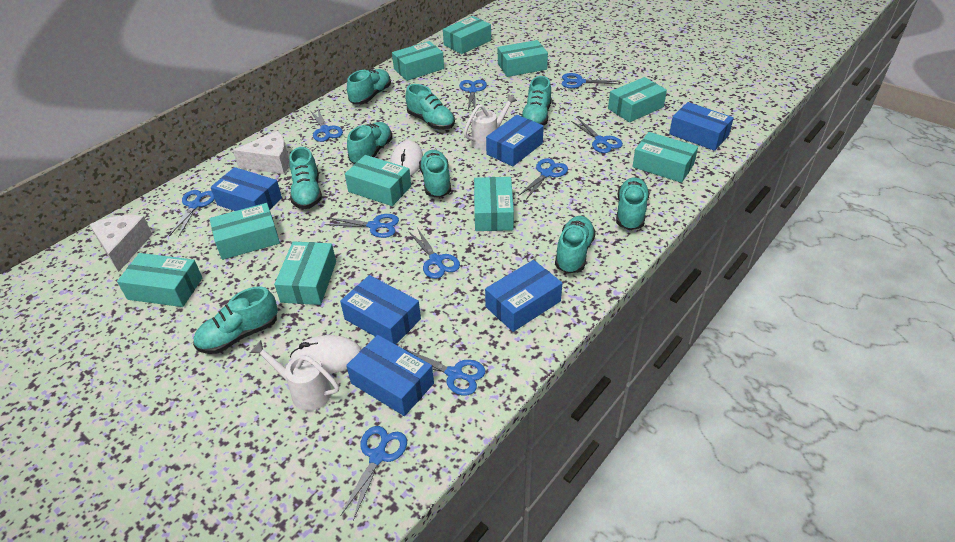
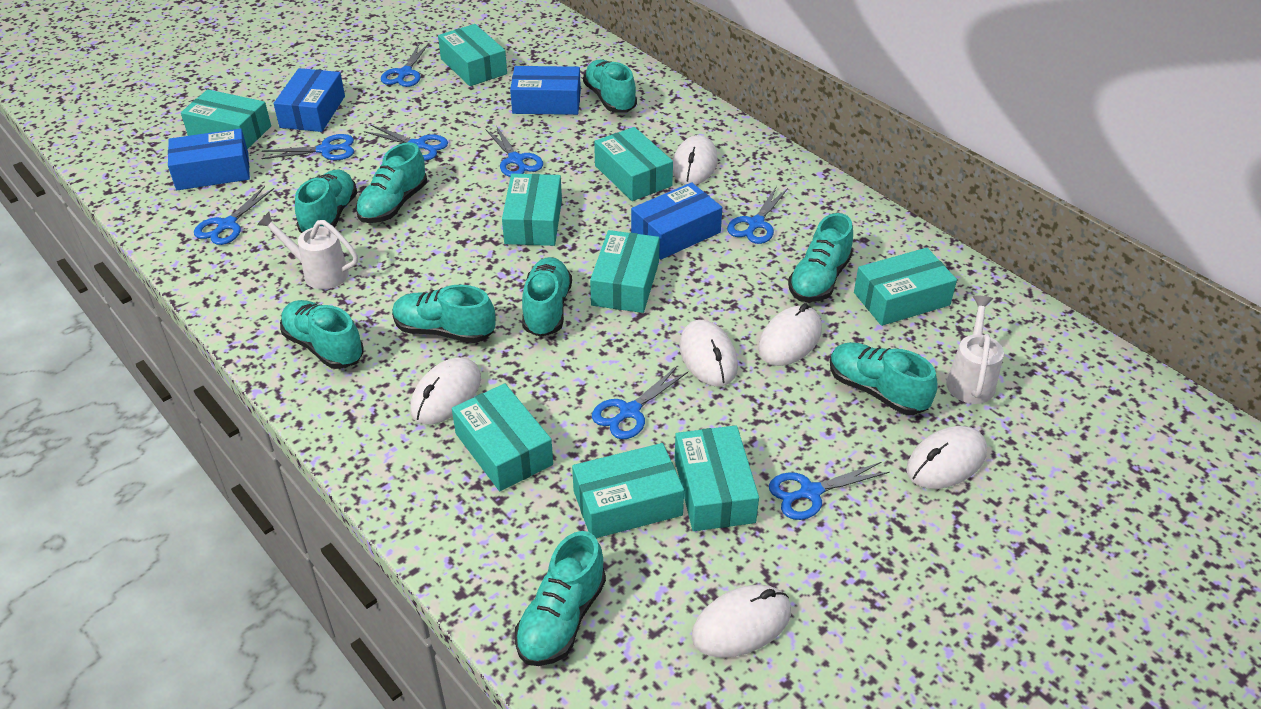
blue box: 6 -> 4
blue scissors: 10 -> 8
turquoise box: 10 -> 9
white cheese: 2 -> 0
white mouse: 2 -> 6

